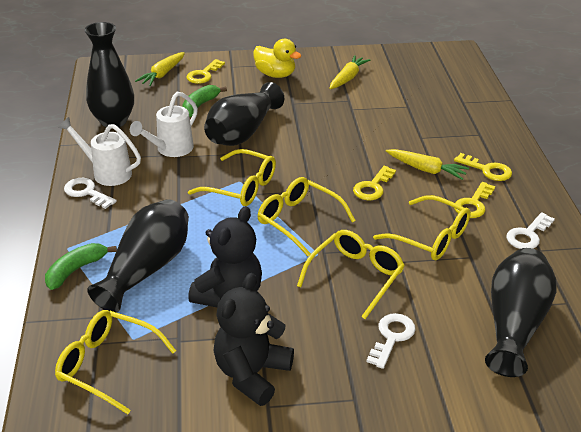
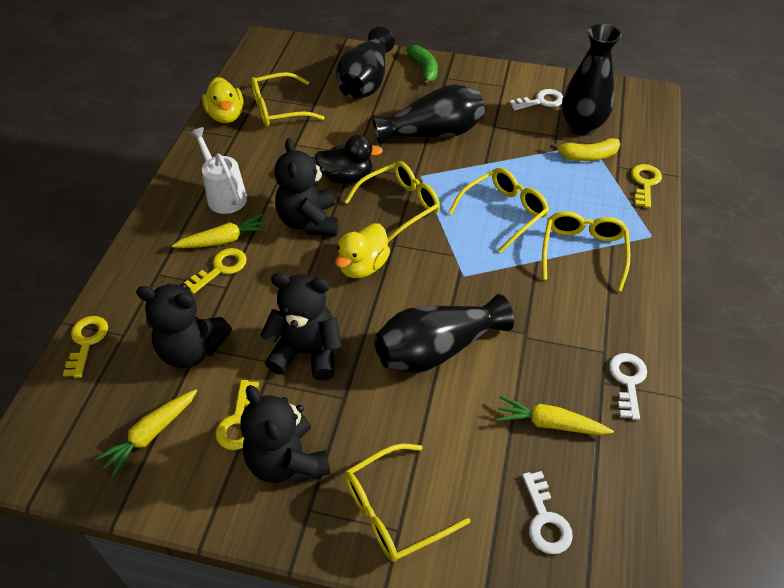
black duck: 0 -> 1
black teddy bear: 2 -> 4
green banana: 2 -> 1
white watering can: 2 -> 1
yellow banana: 0 -> 1
yellow duck: 1 -> 2

